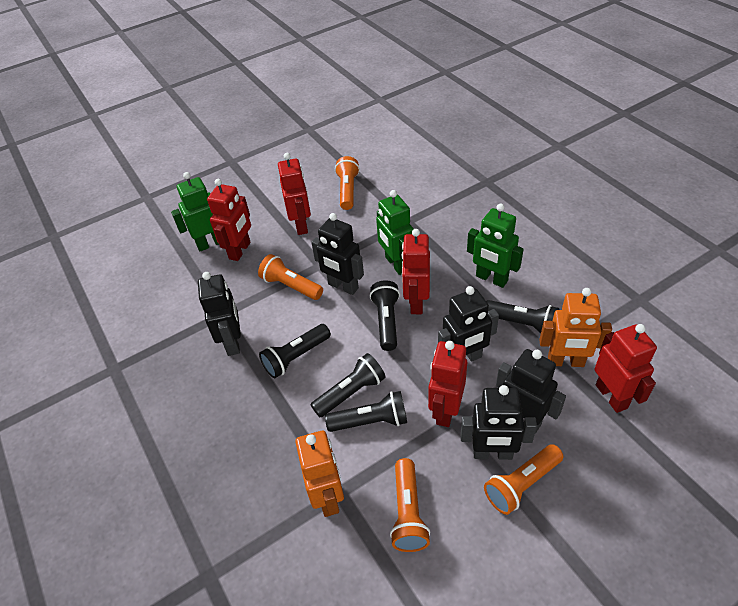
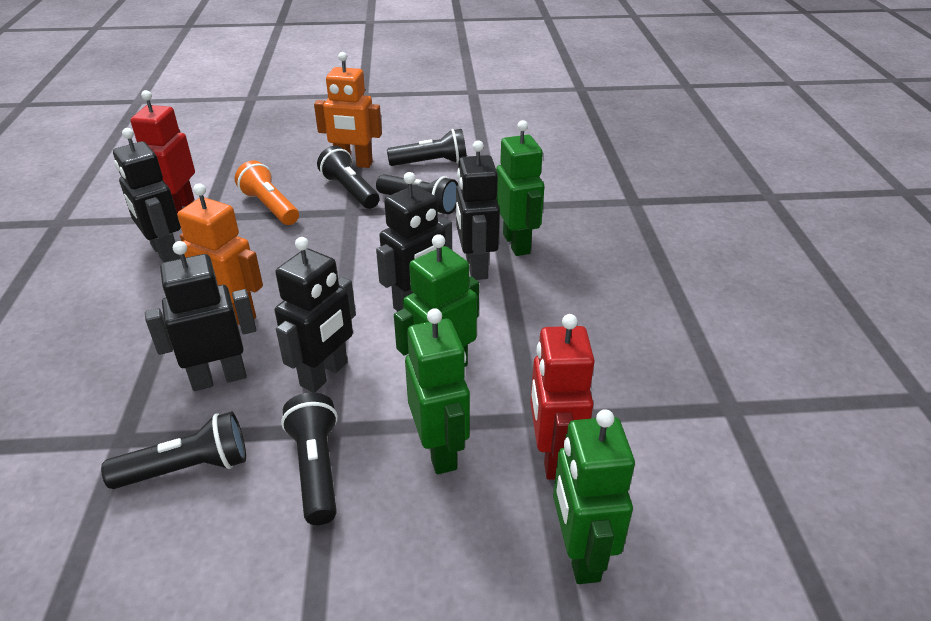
green robot: 3 -> 4
orange flashlight: 4 -> 1
red robot: 5 -> 2

